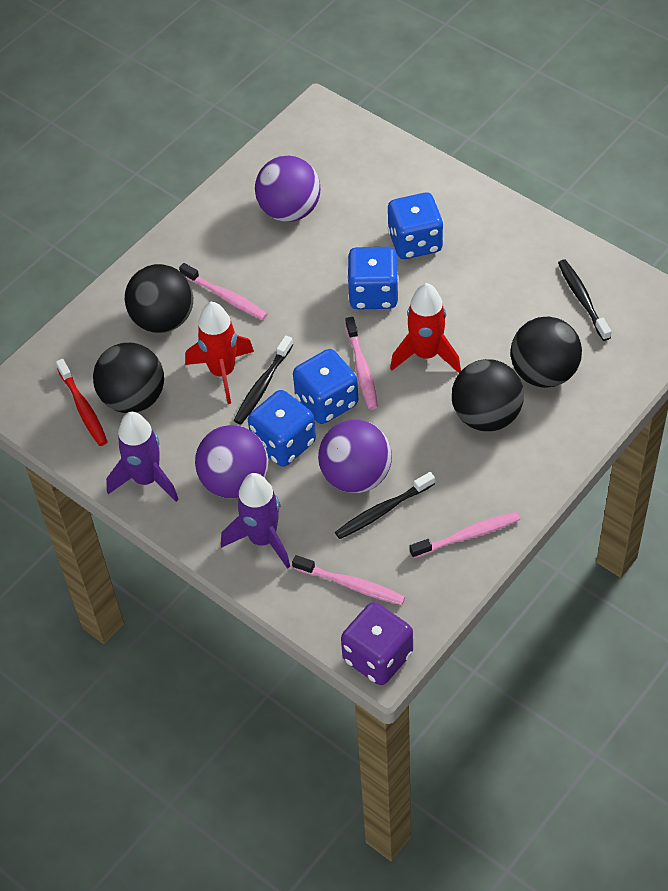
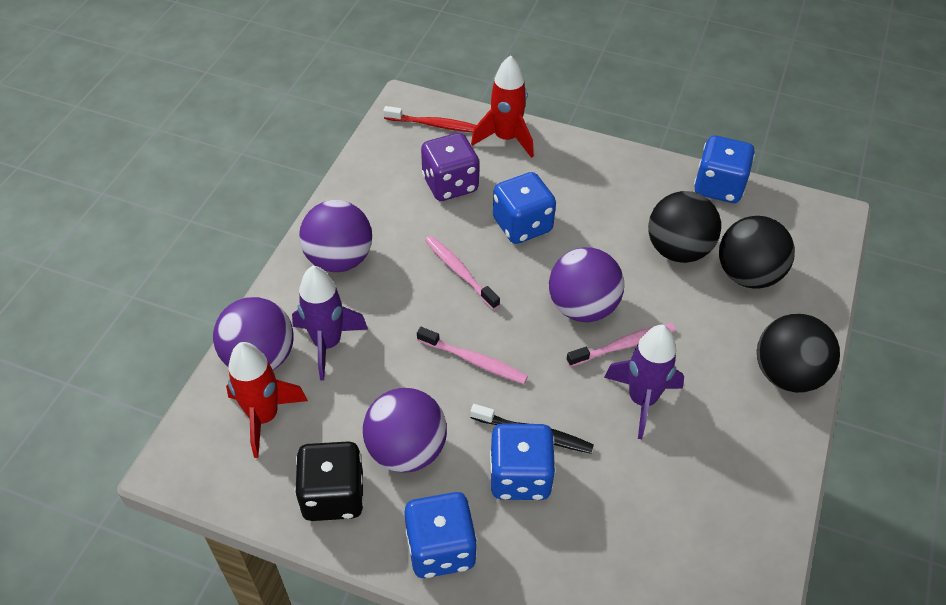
black ball: 4 -> 3
black dice: 0 -> 1
black toothbrush: 3 -> 1
pink toothbrush: 4 -> 3
purple ball: 3 -> 4

